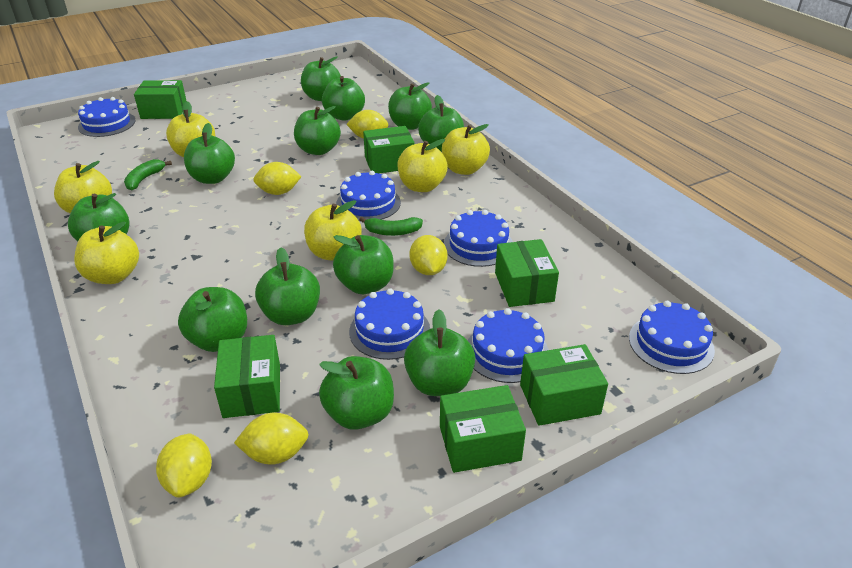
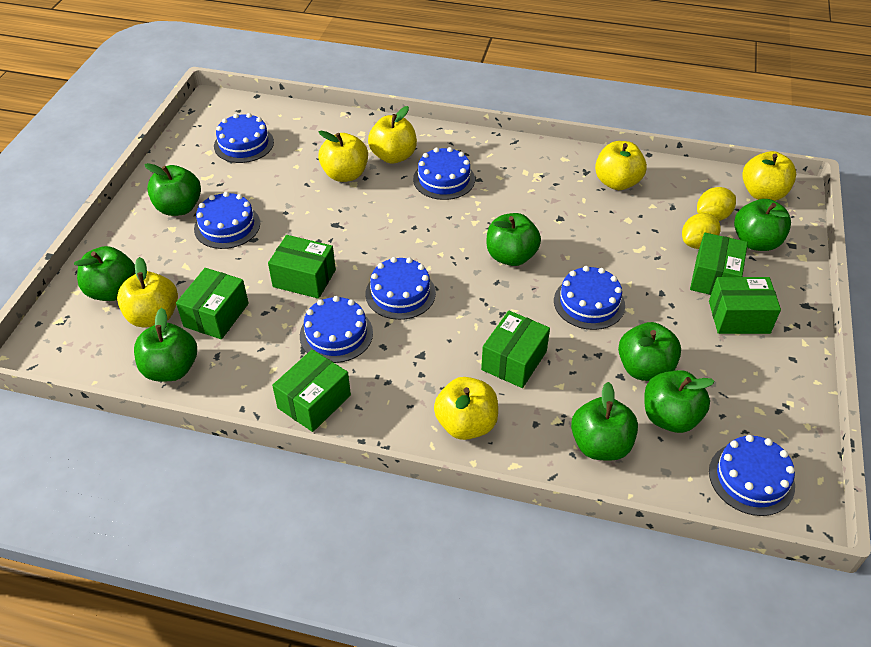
blue cake: 6 -> 7
green apple: 12 -> 8
green banana: 2 -> 0
yellow lemon: 5 -> 2

